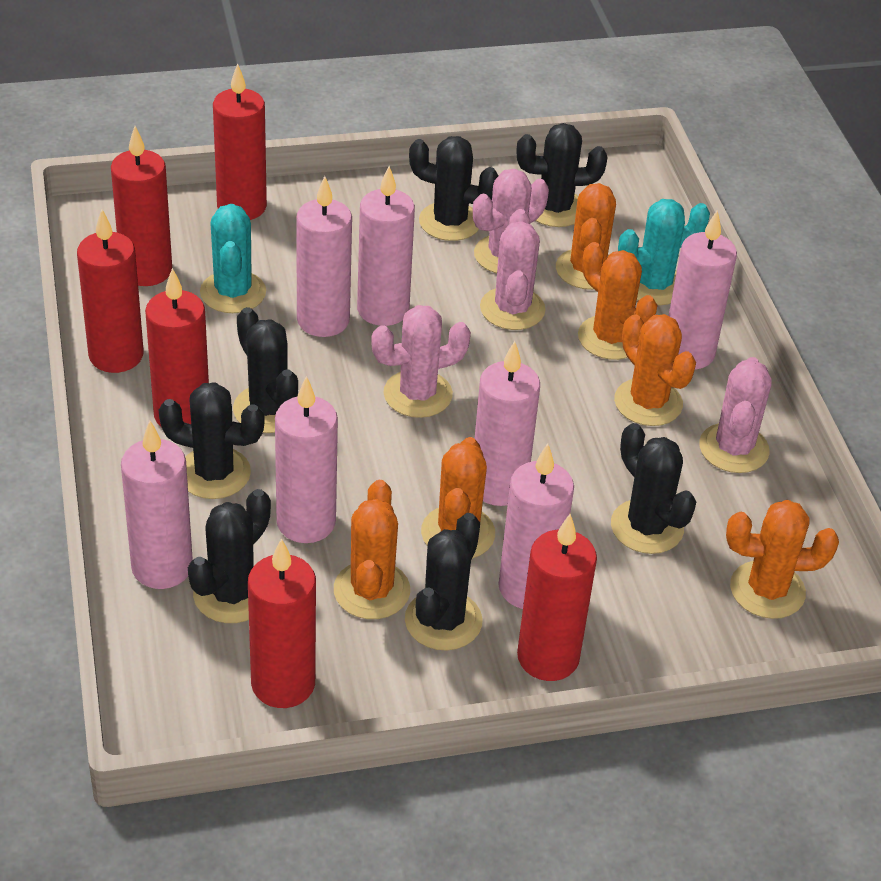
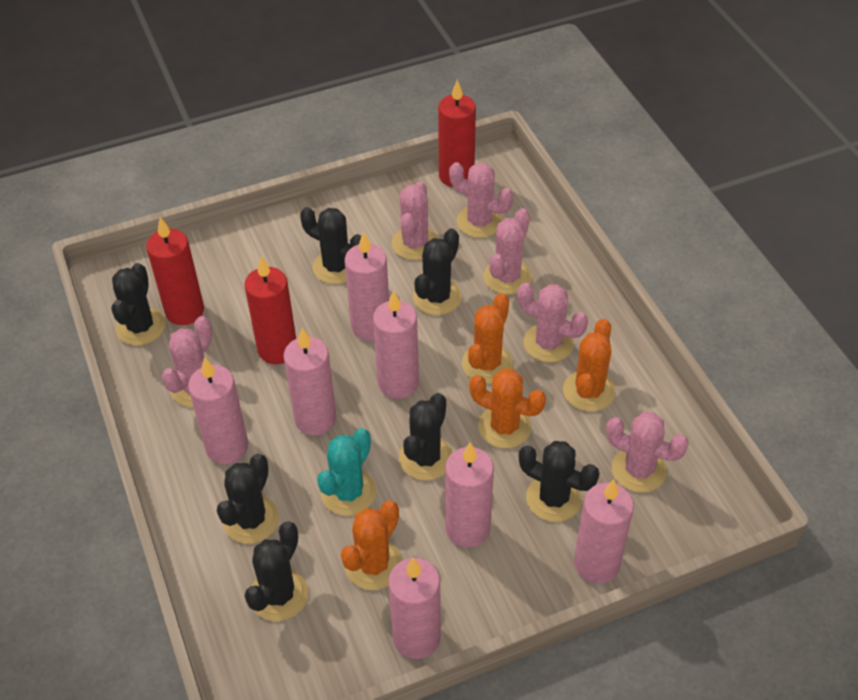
orange cactus: 6 -> 4
pink cactus: 4 -> 6
red candle: 6 -> 3
turquoise cactus: 2 -> 1

